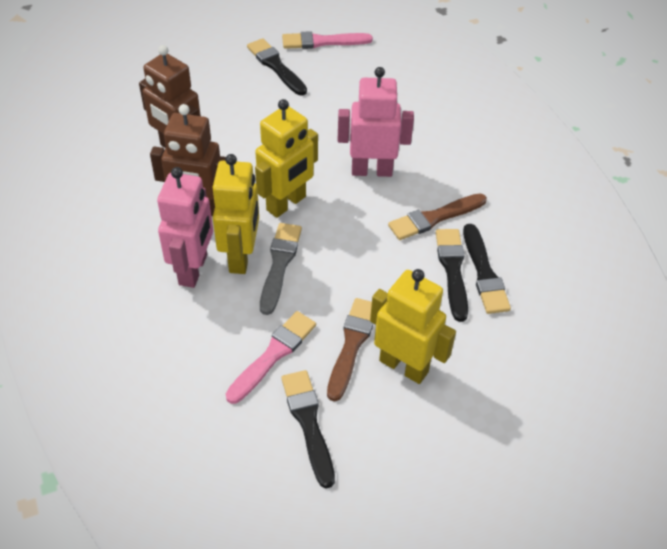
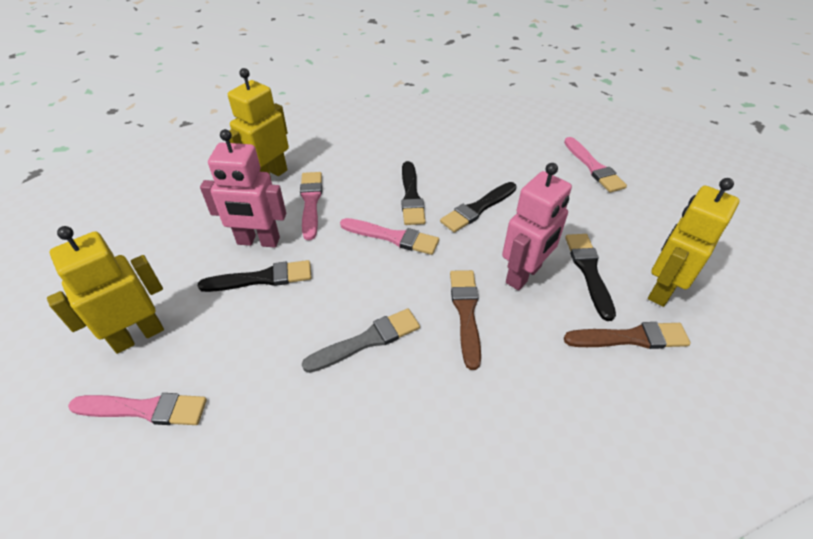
brown robot: 2 -> 0
pink brush: 2 -> 4

